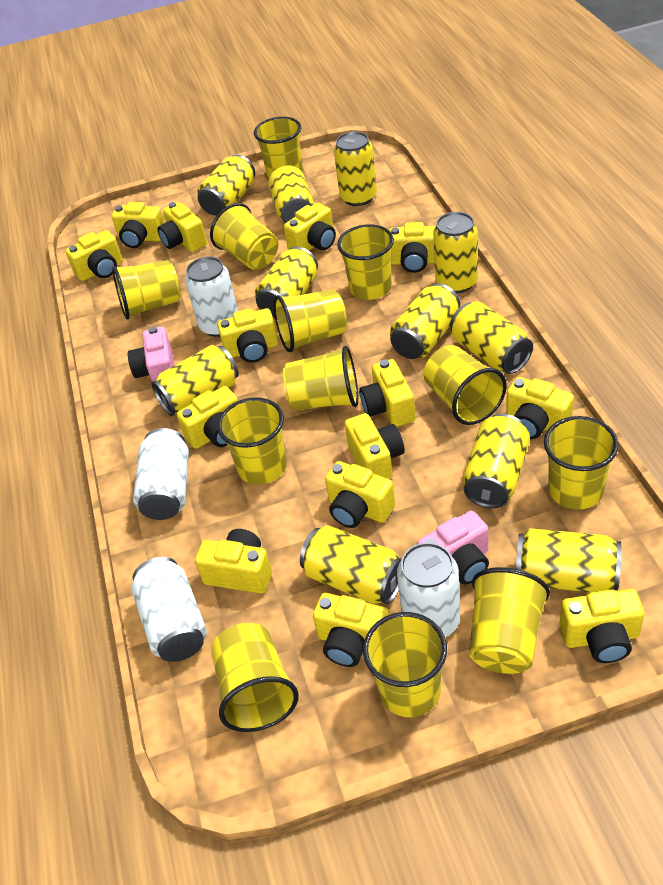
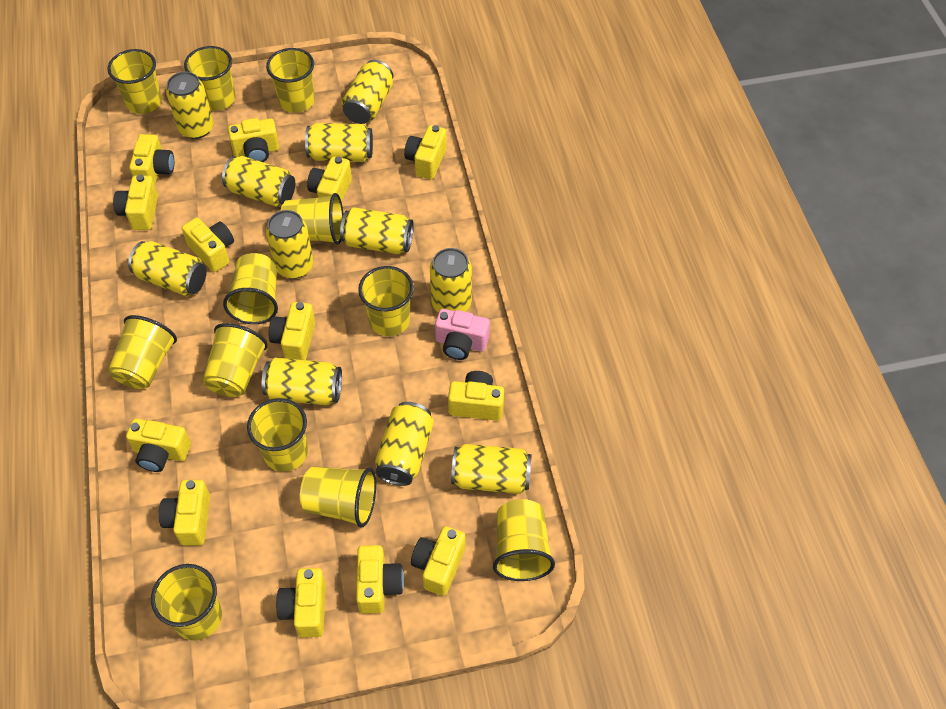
pink camera: 2 -> 1
white can: 4 -> 0
yellow camera: 14 -> 13

